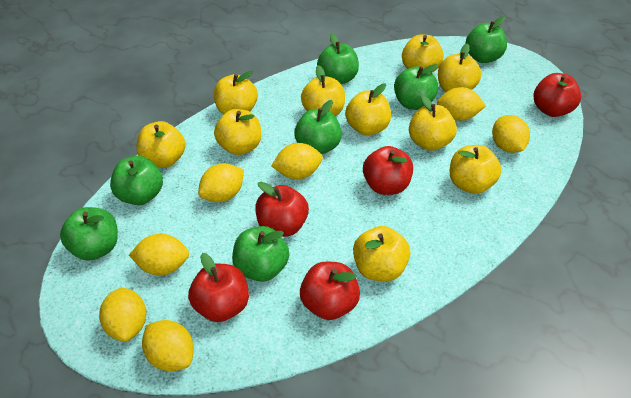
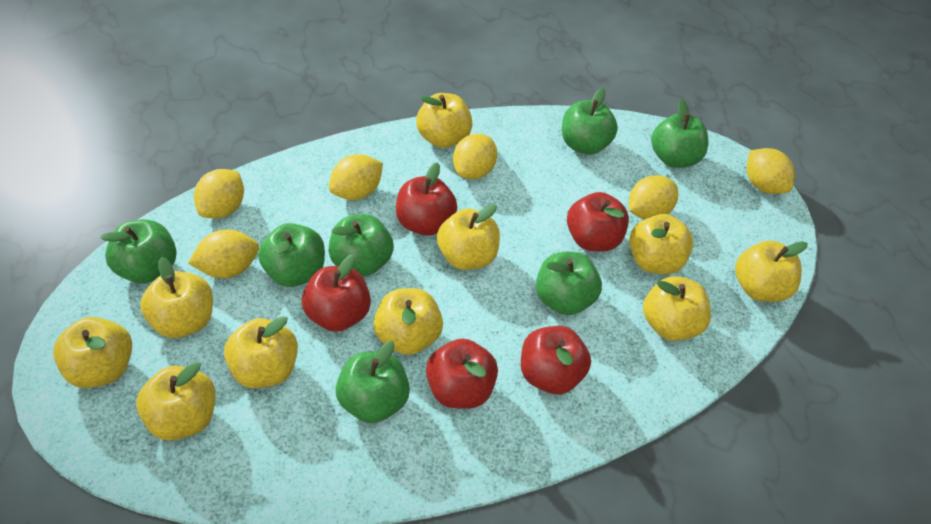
yellow lemon: 7 -> 6

